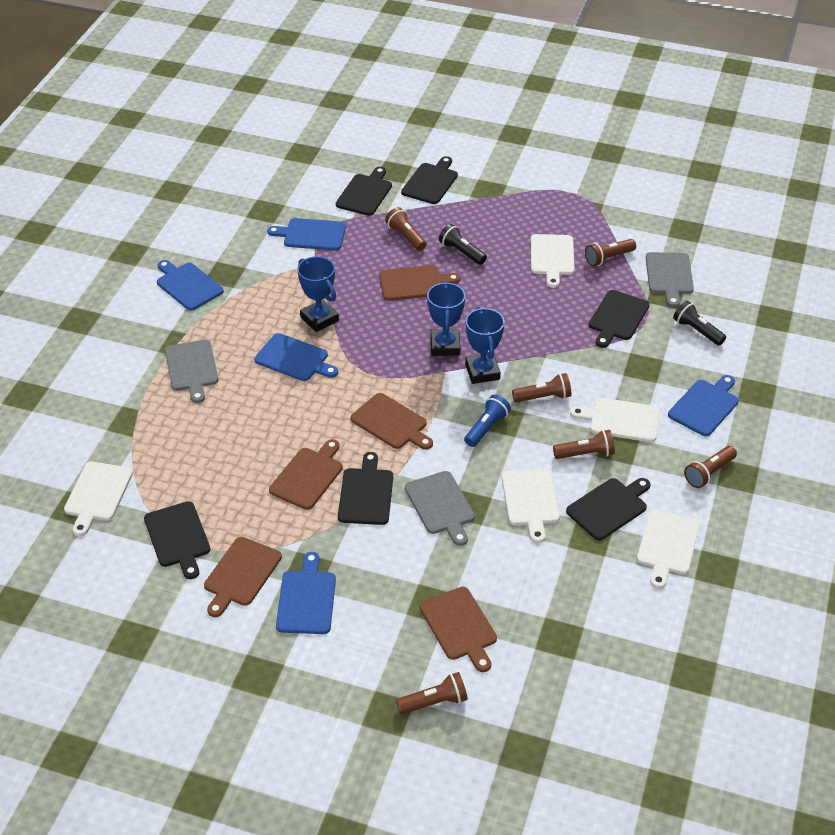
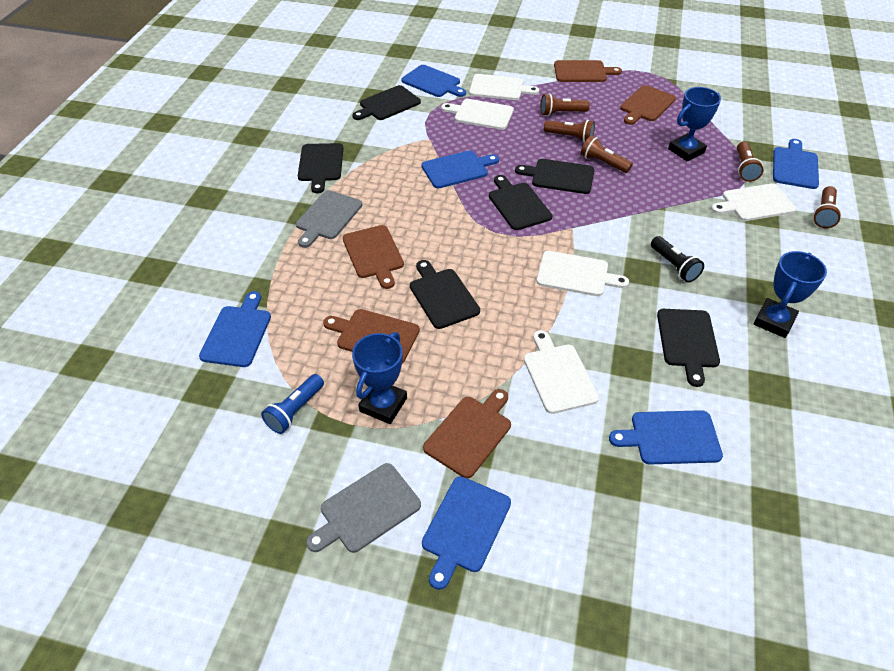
black flashlight: 2 -> 1
blue cutting board: 5 -> 6
brown flashlight: 6 -> 5
grey cutting board: 3 -> 2

